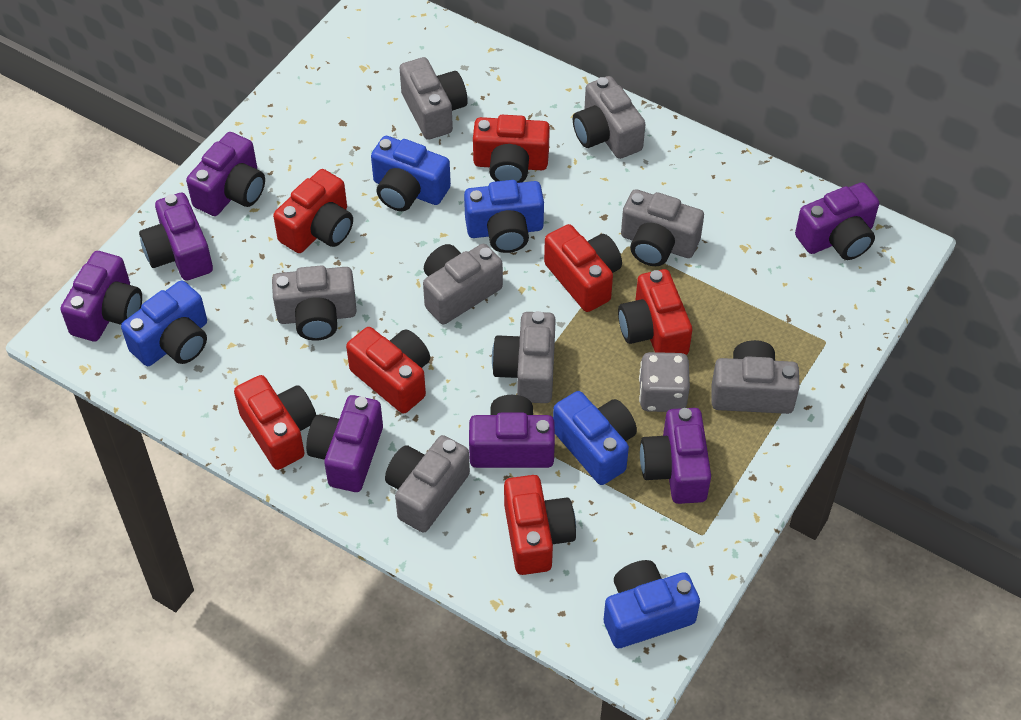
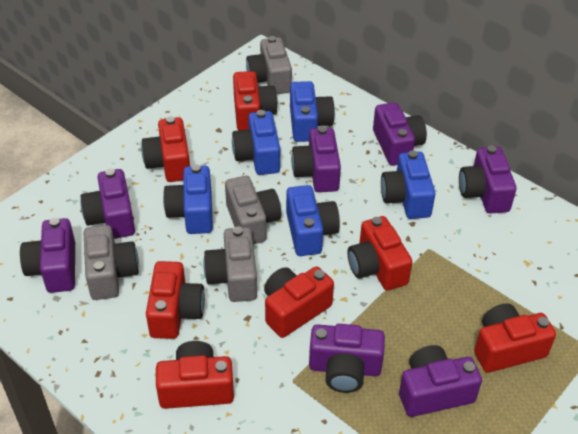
grey camera: 8 -> 4
grey dice: 1 -> 0

